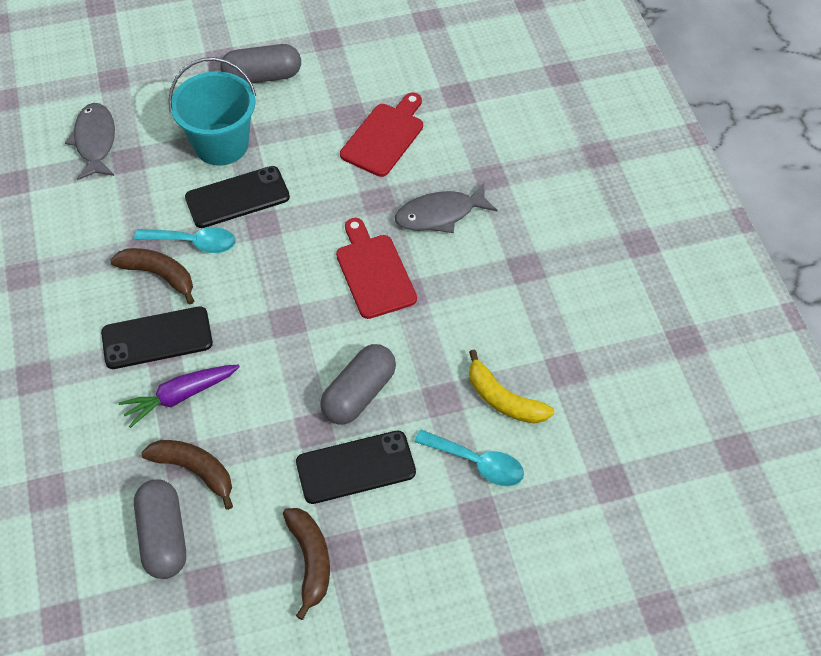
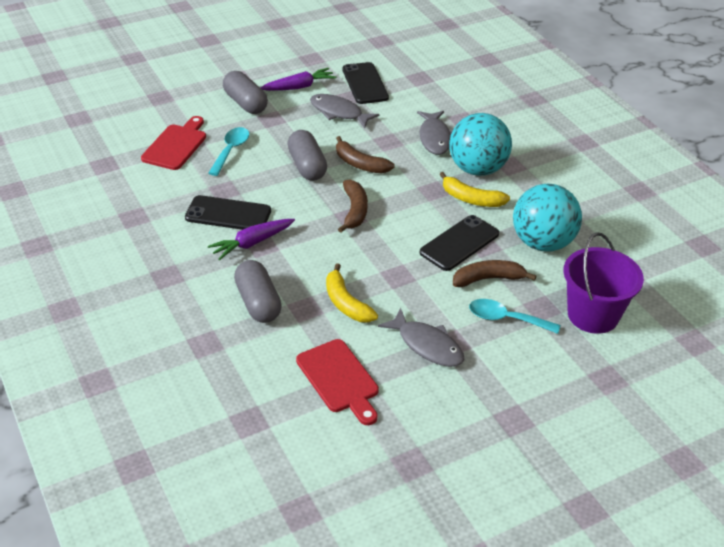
grey fish: 2 -> 3
purple bucket: 0 -> 1
purple carrot: 1 -> 2
turquoise ball: 0 -> 2
turquoise bucket: 1 -> 0
yellow banana: 1 -> 2

